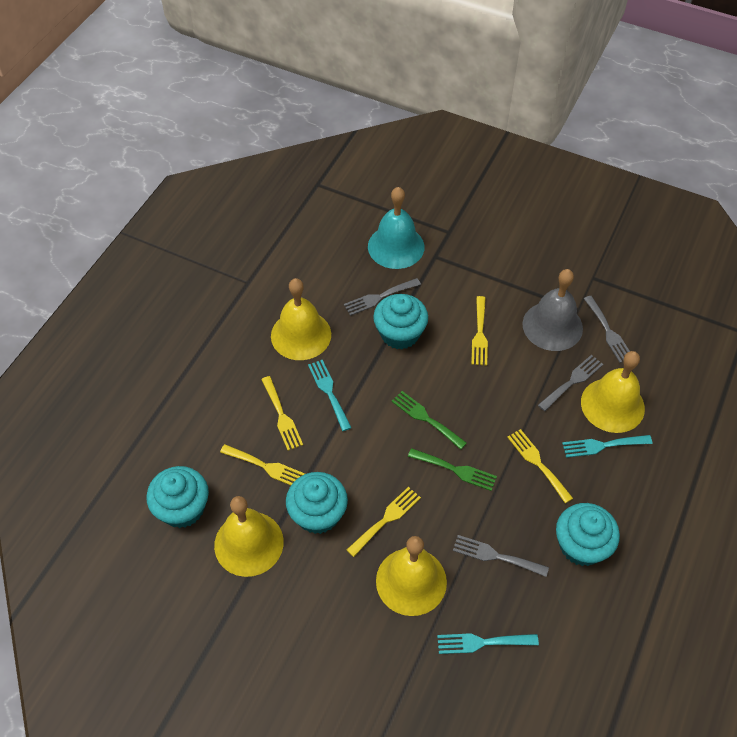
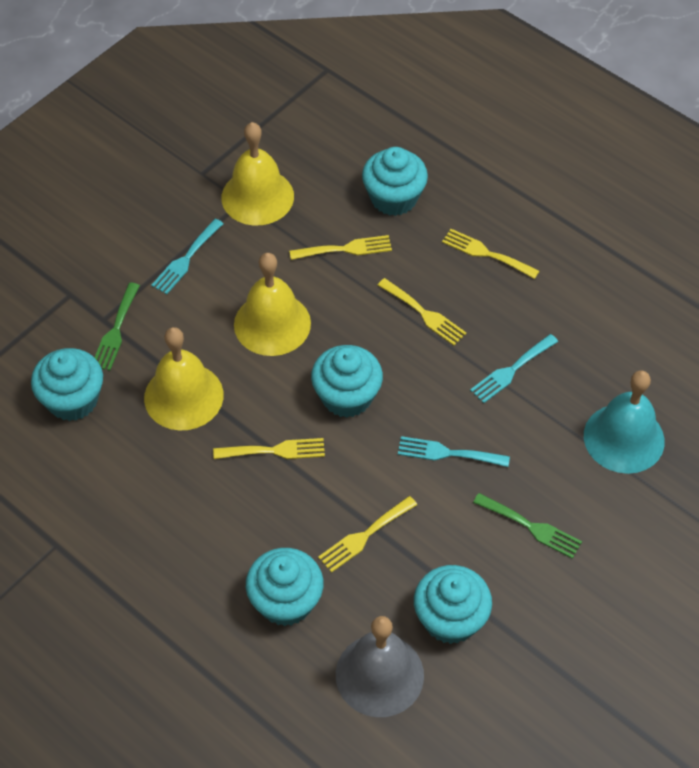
grey fork: 4 -> 0
turquoise cupcake: 4 -> 5
yellow bell: 4 -> 3

